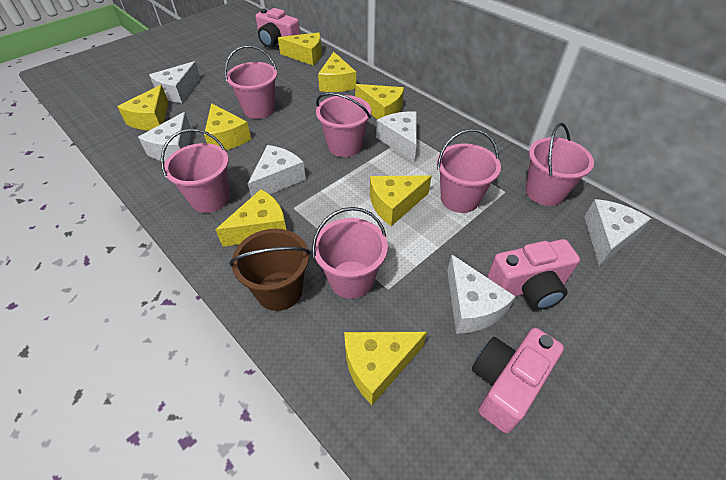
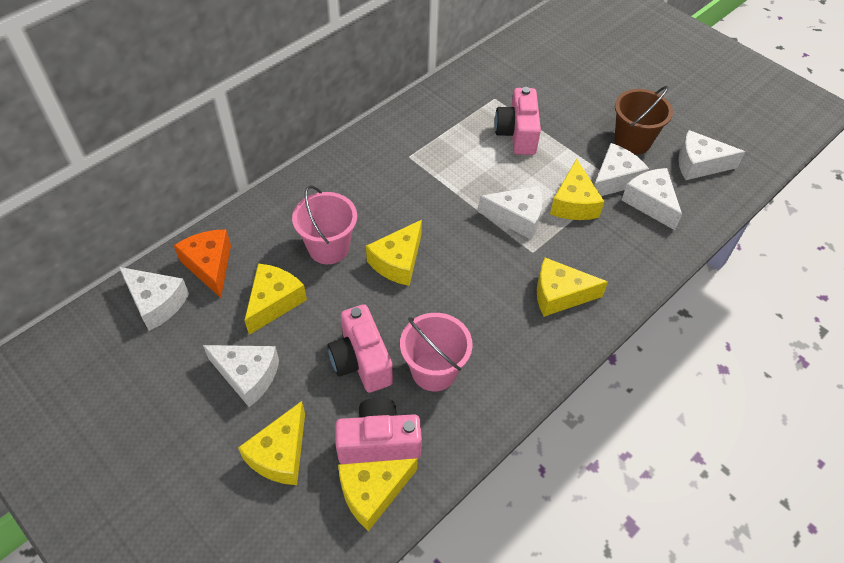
orange cheese: 0 -> 1
pink bucket: 6 -> 2
yellow cheese: 8 -> 6

